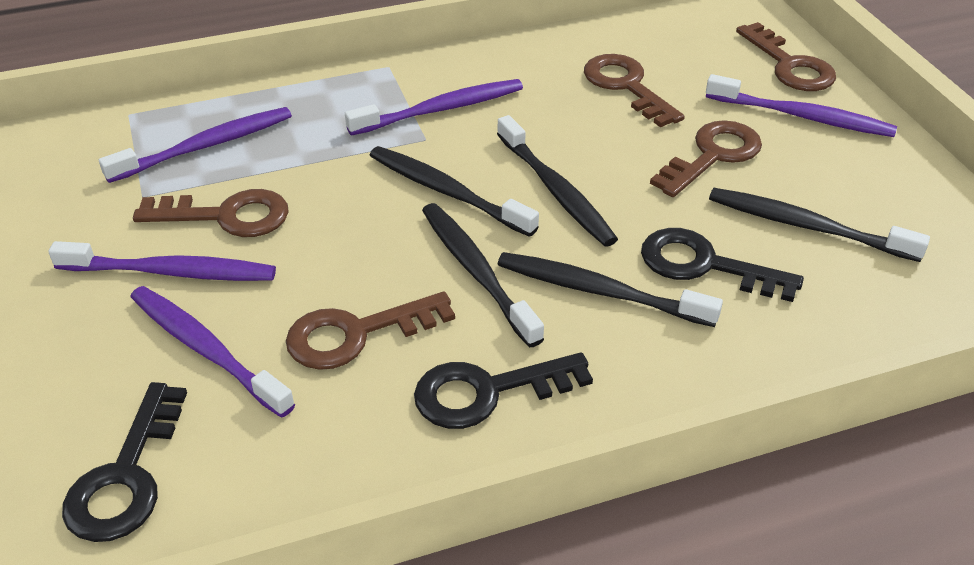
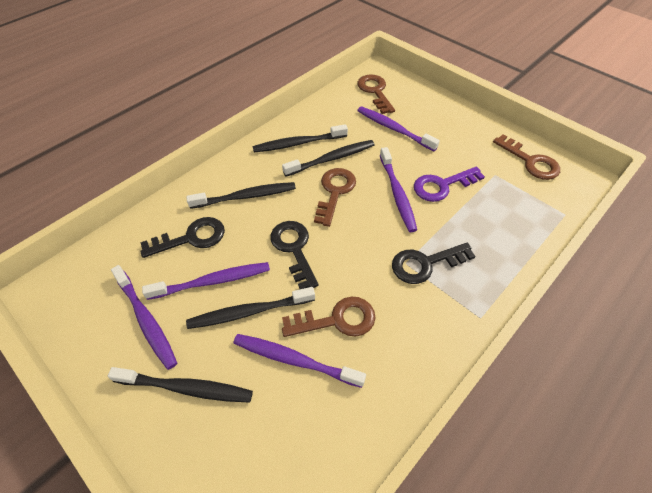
brown key: 5 -> 4
purple key: 0 -> 1

